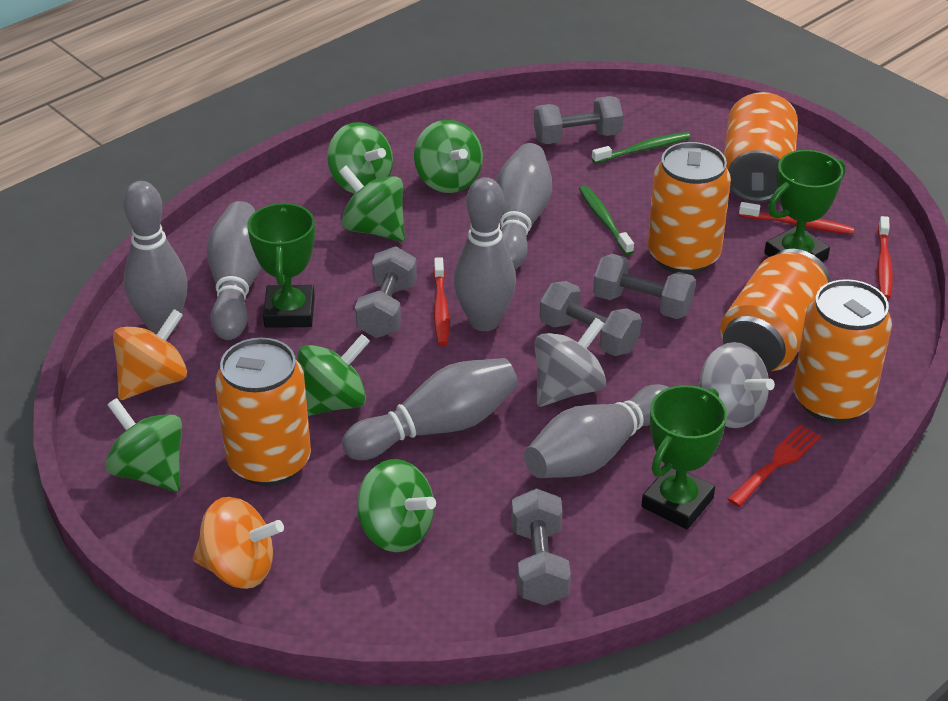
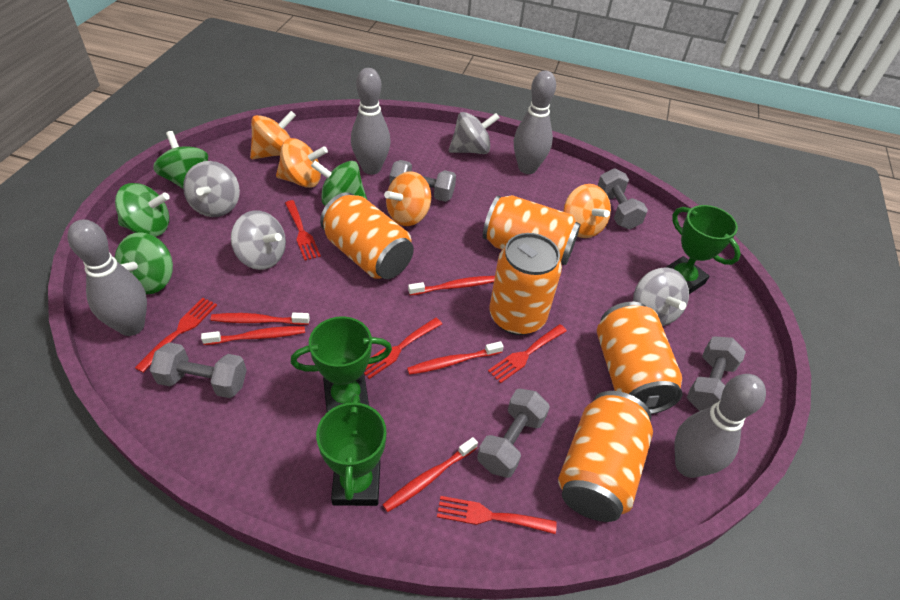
green spinning top: 6 -> 4
green toothbrush: 2 -> 0
grey bowling pin: 6 -> 4
grey spinning top: 2 -> 4
orange spinning top: 2 -> 4
red fork: 1 -> 5
red toothbrush: 3 -> 5

